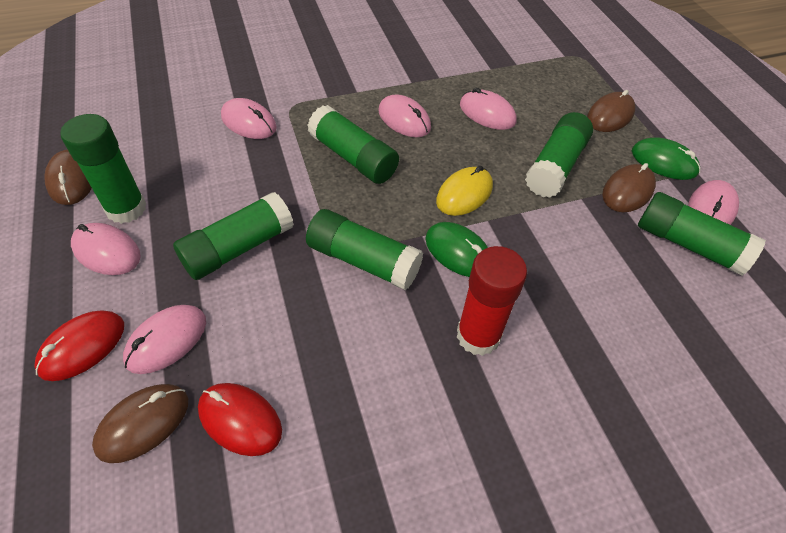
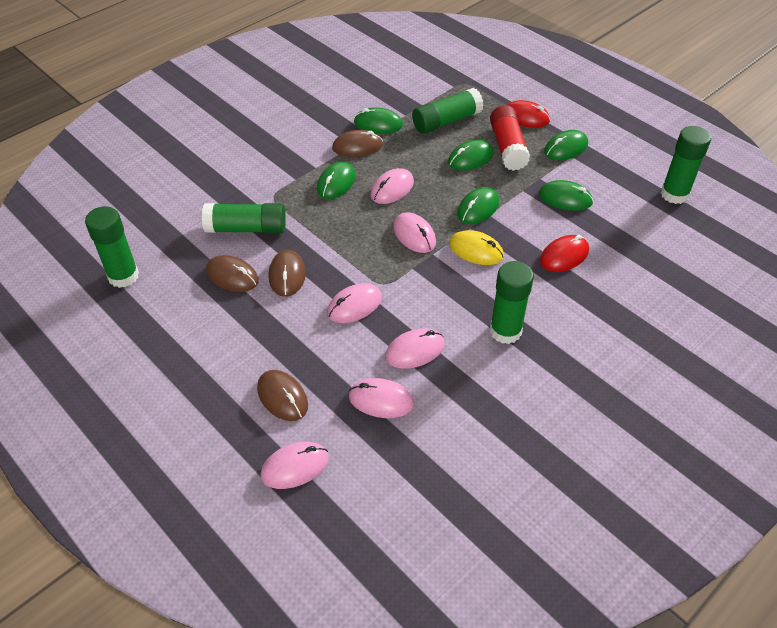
green glue stick: 6 -> 5
green mouse: 2 -> 6

